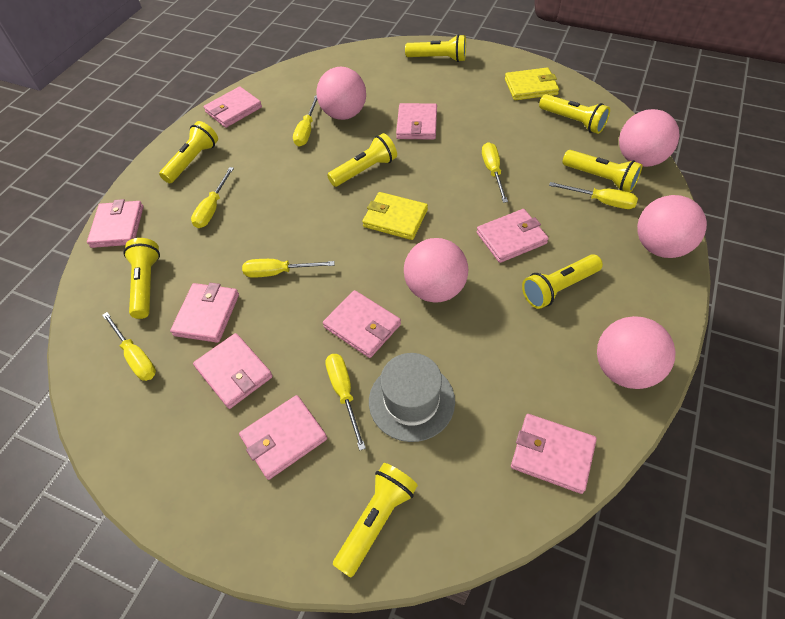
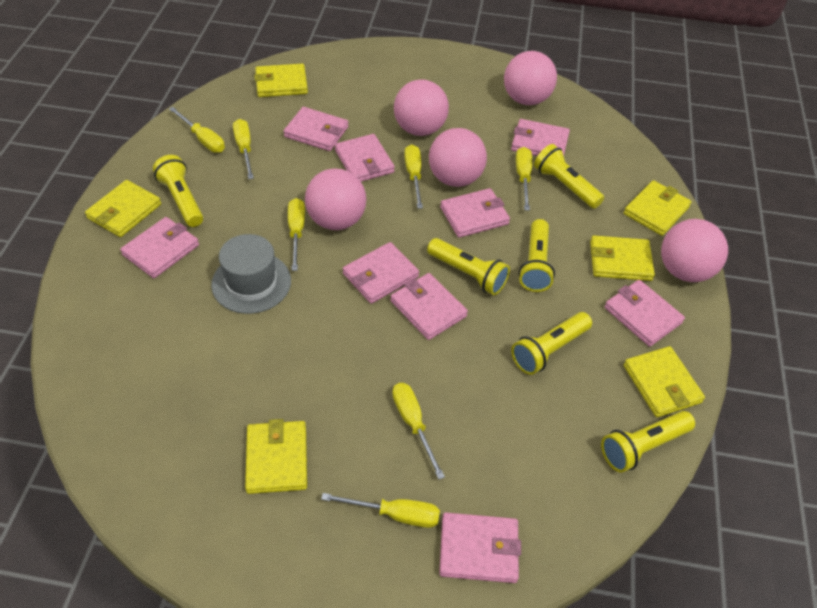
yellow flashlight: 8 -> 6
yellow wallet: 2 -> 6

